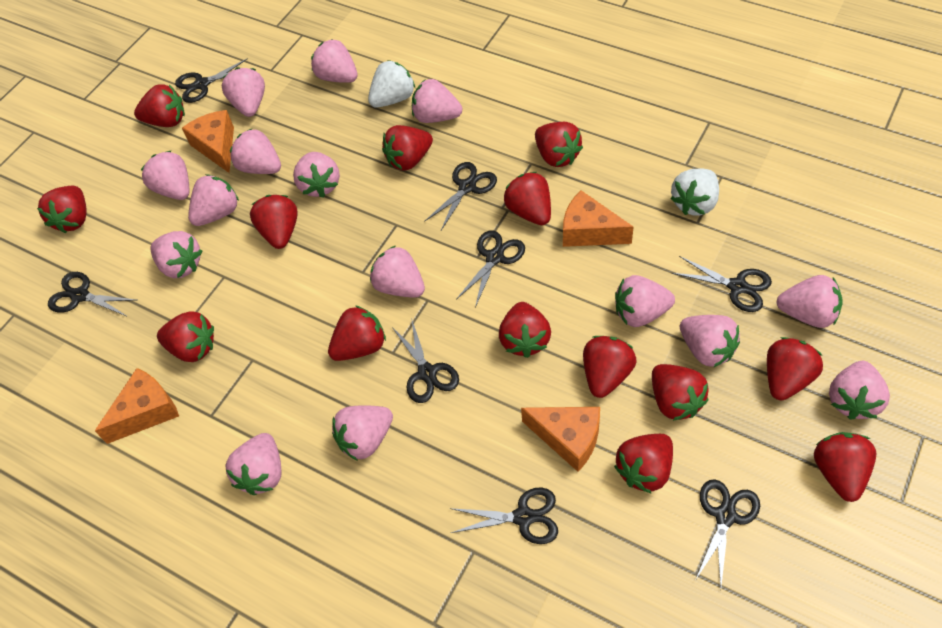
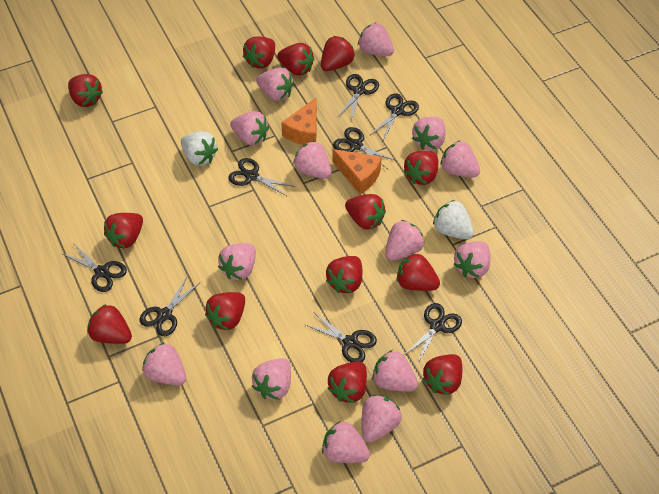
orange cheese: 4 -> 2
pink strawberry: 15 -> 14
red strawberry: 14 -> 13

